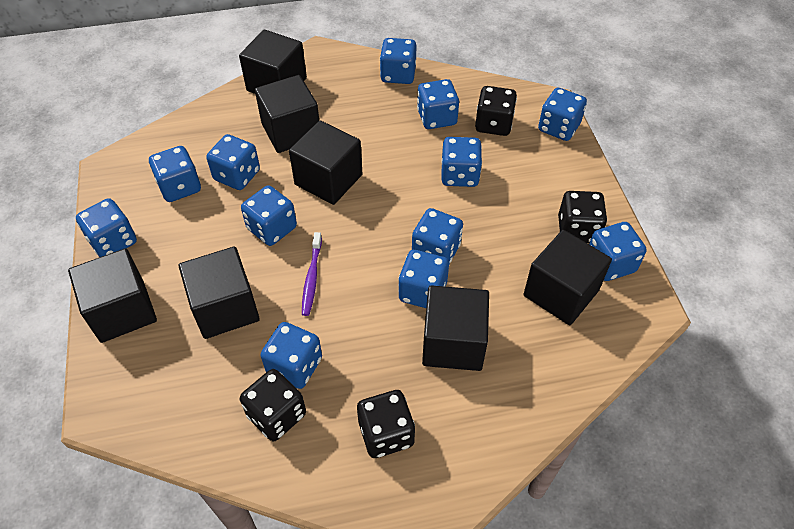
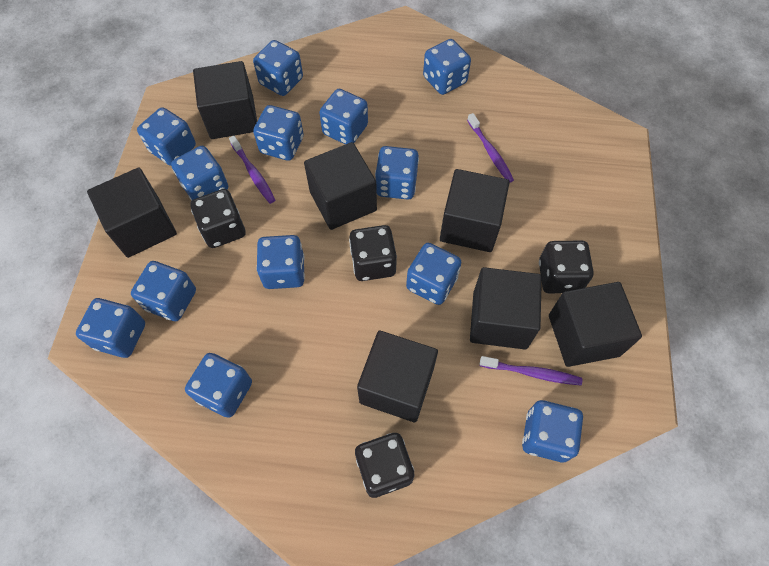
blue dice: 12 -> 13
purple toothbrush: 1 -> 3

